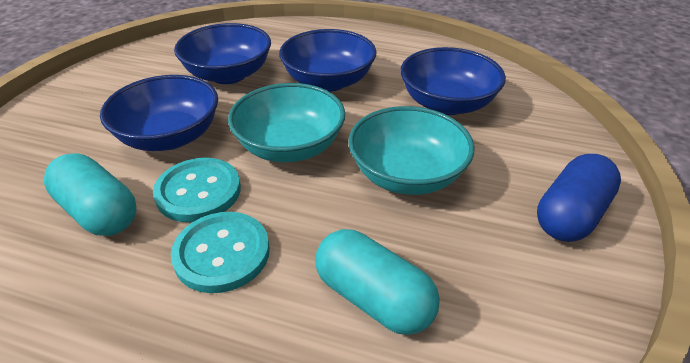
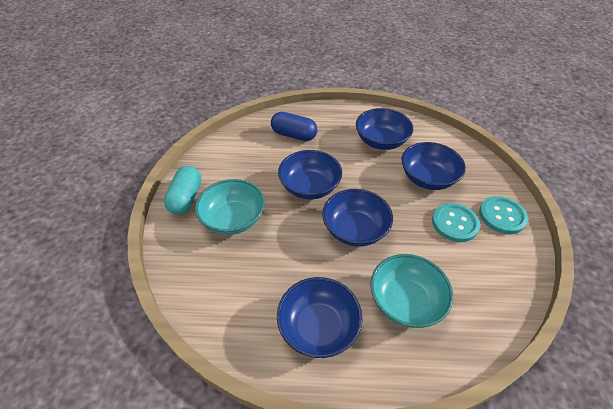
blue bowl: 4 -> 5
turquoise capsule: 2 -> 1

